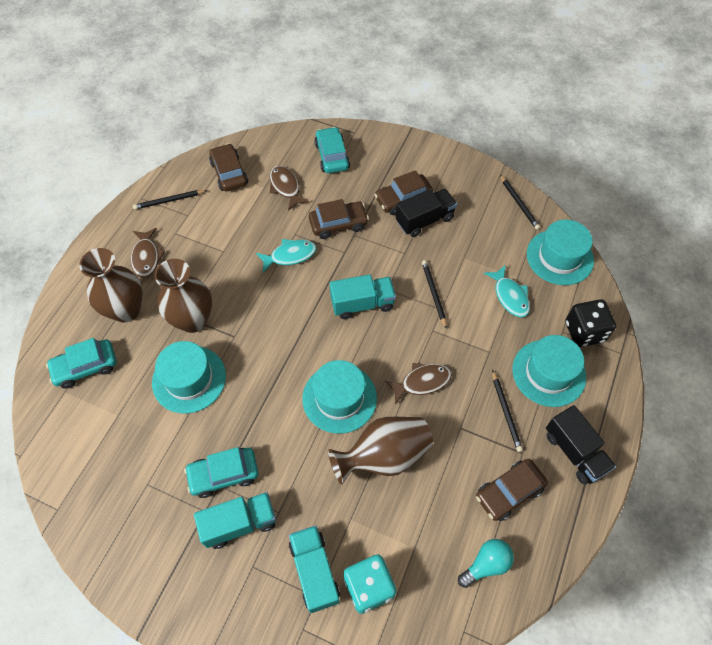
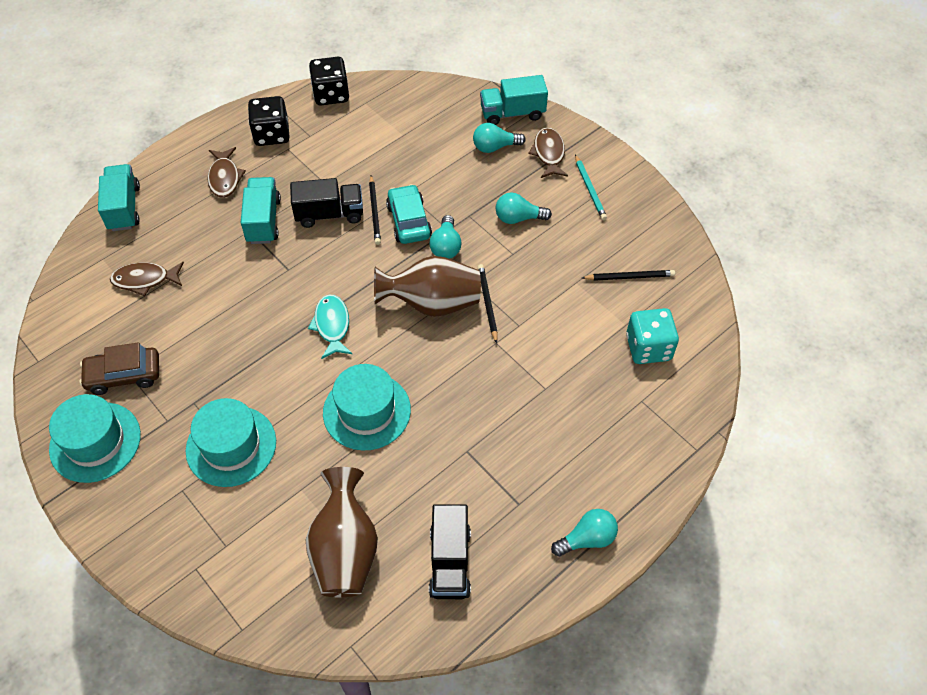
black dice: 1 -> 2
black pencil: 4 -> 3
brown car: 4 -> 1
brown vase: 3 -> 2
turquoise car: 3 -> 1
turquoise fish: 2 -> 1
turquoise hat: 4 -> 3
turquoise light bulb: 1 -> 4
turquoise pencil: 0 -> 1

